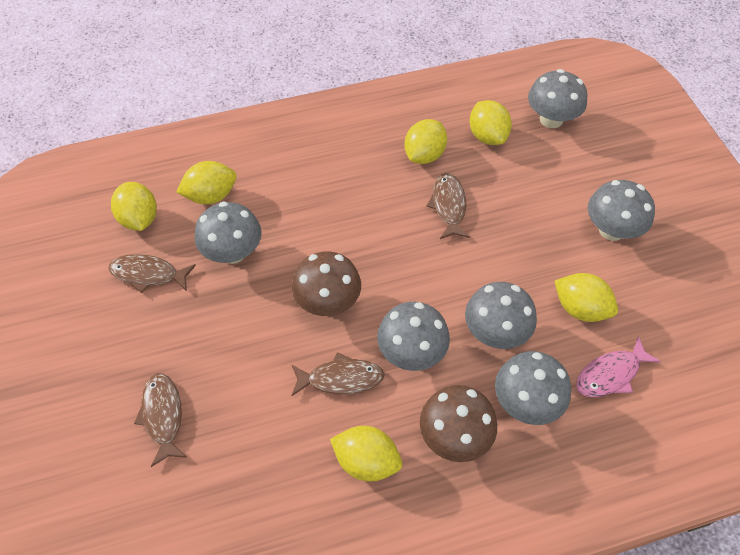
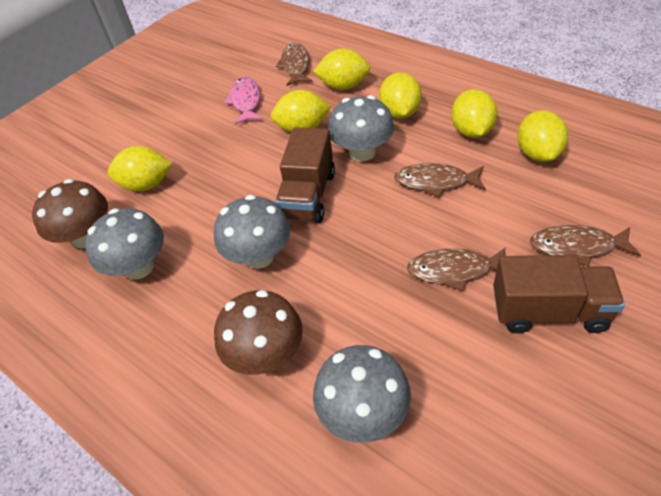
brown truck: 0 -> 2
grey mushroom: 6 -> 4

